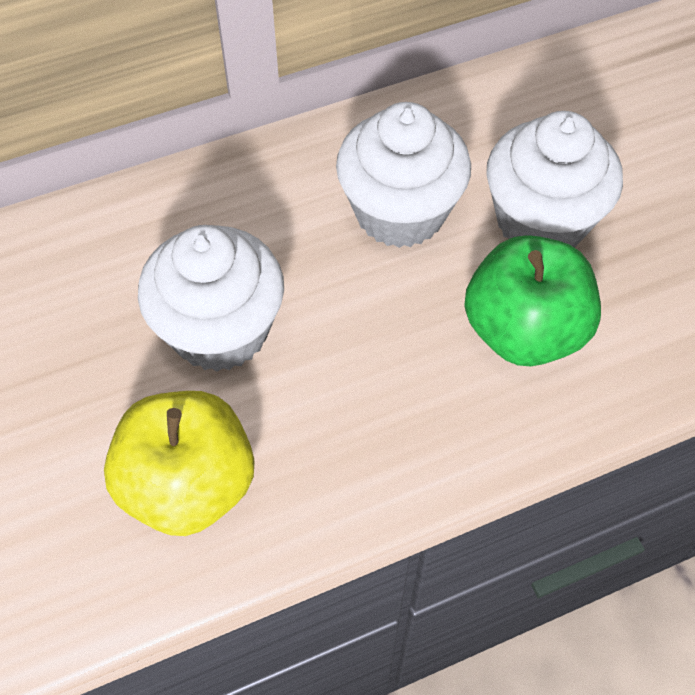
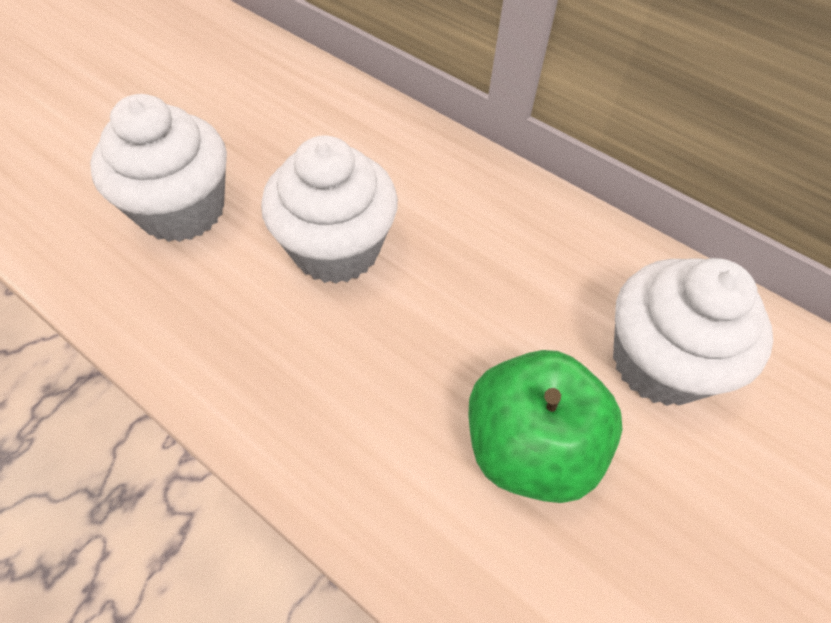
yellow apple: 1 -> 0

